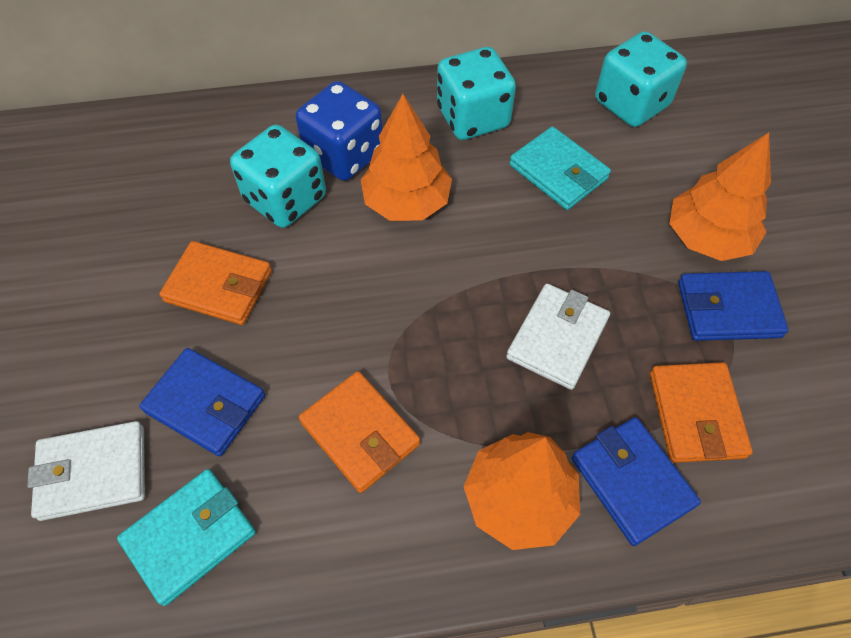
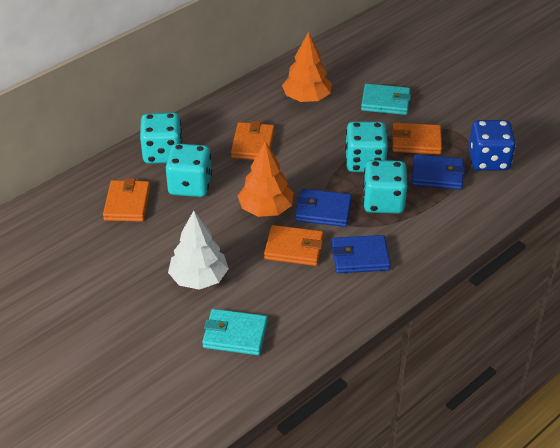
orange tree: 3 -> 2
orange wallet: 3 -> 4
turquoise dice: 3 -> 4
white tree: 0 -> 1
white wallet: 2 -> 0

